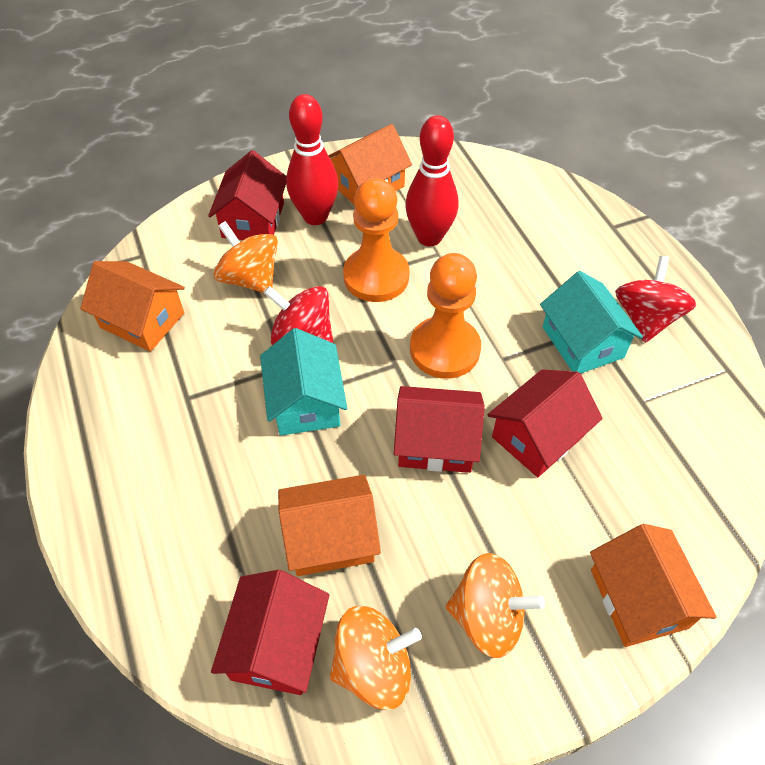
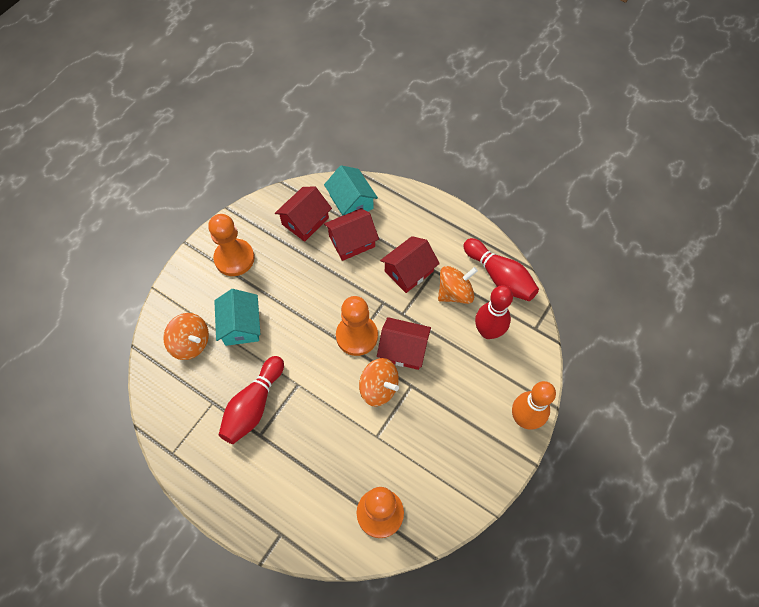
orange bowling pin: 0 -> 1
orange house: 4 -> 0
orange pawn: 2 -> 3
red bowling pin: 2 -> 3
red spinning top: 2 -> 0

